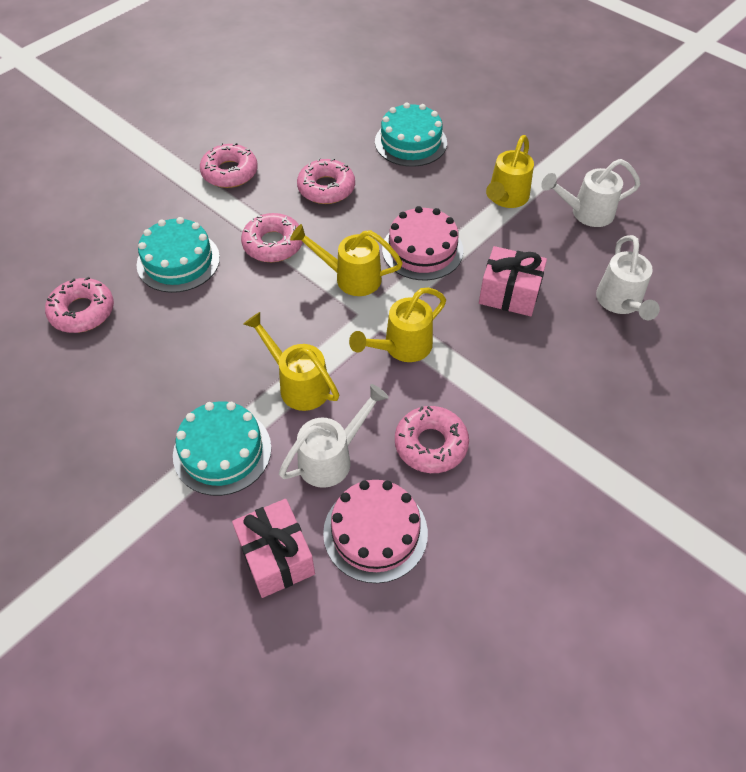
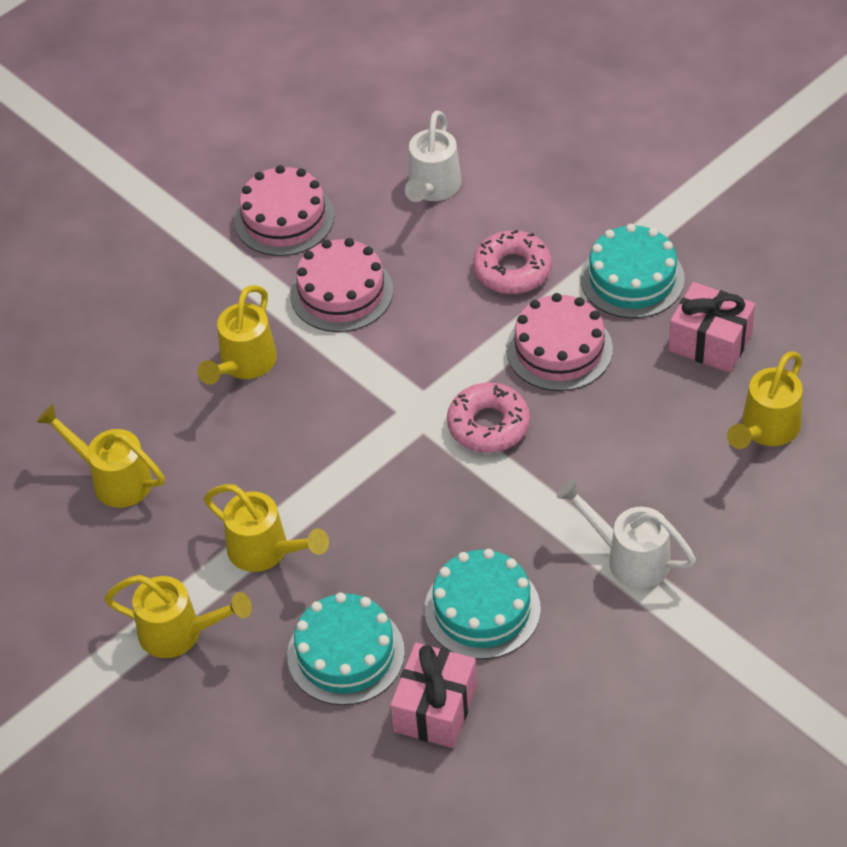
pink cake: 2 -> 3
pink donut: 5 -> 2
white watering can: 3 -> 2
yellow watering can: 4 -> 5

